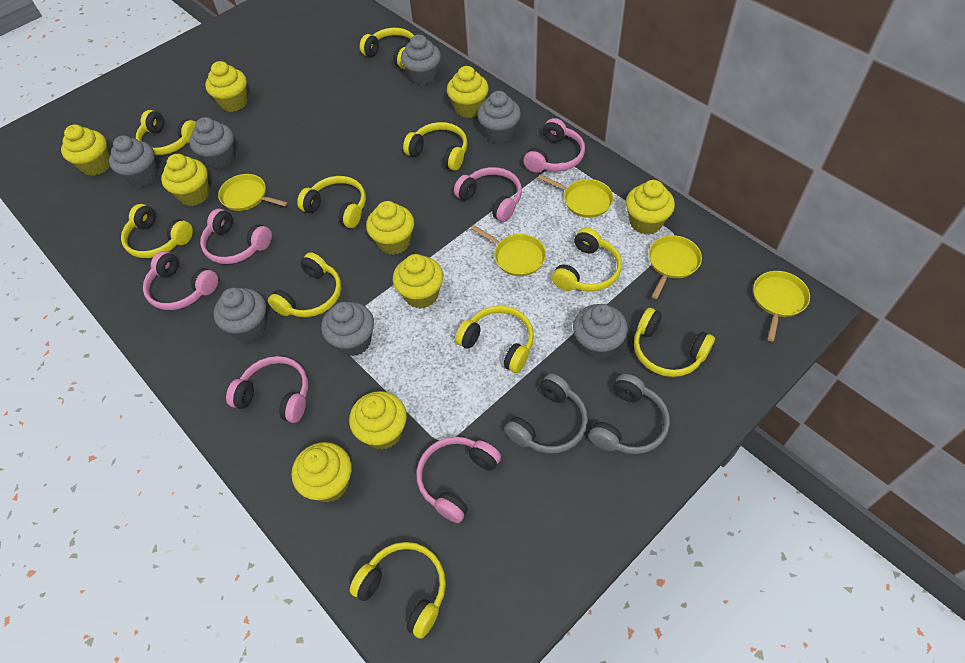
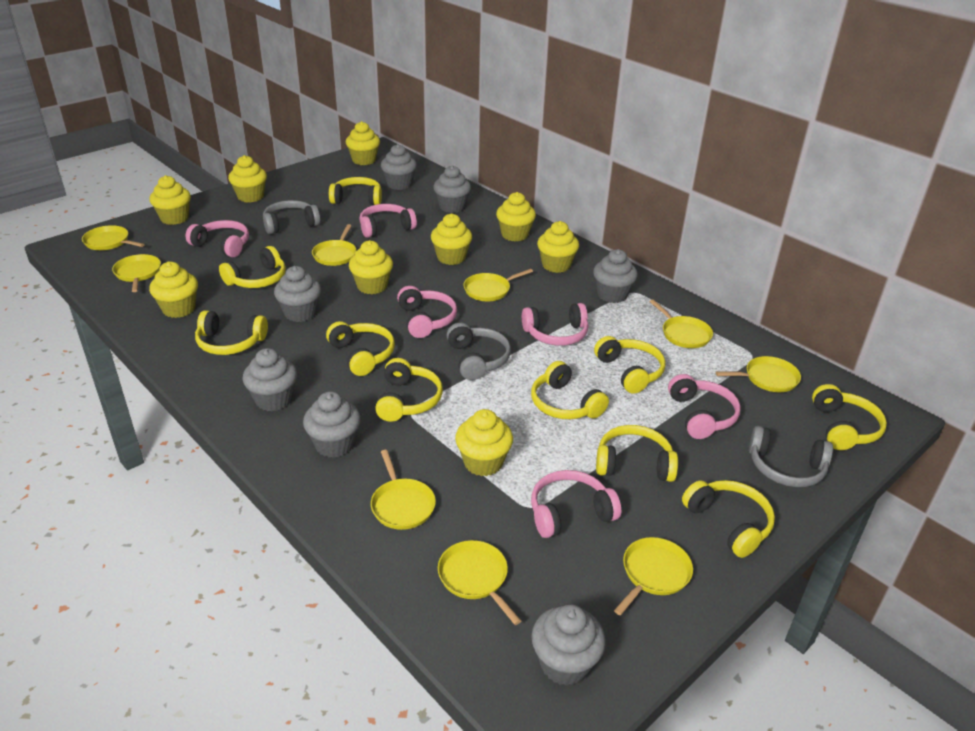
grey headphones: 2 -> 3
yellow pan: 5 -> 9

